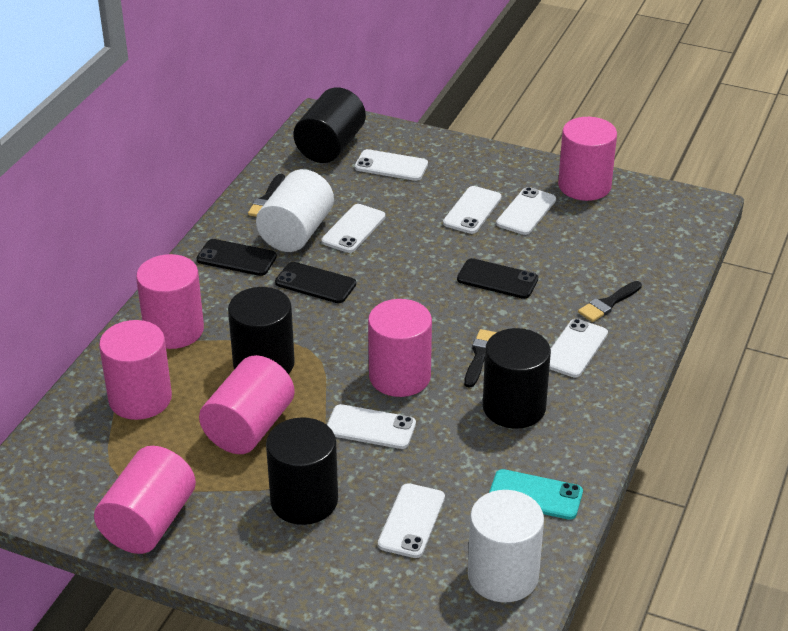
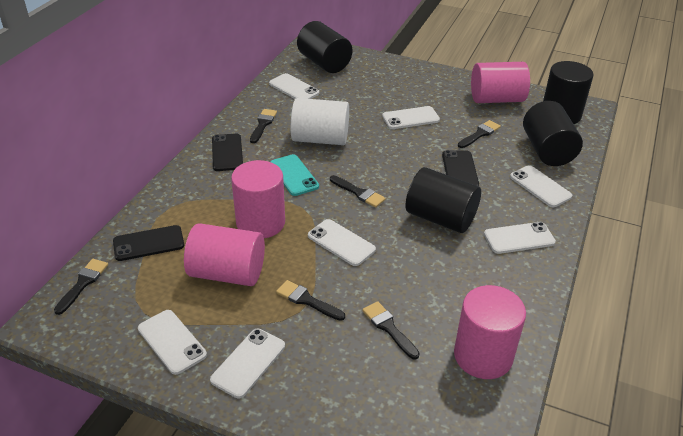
black brush: 3 -> 6
pink cylinder: 6 -> 4
white cylinder: 2 -> 1

